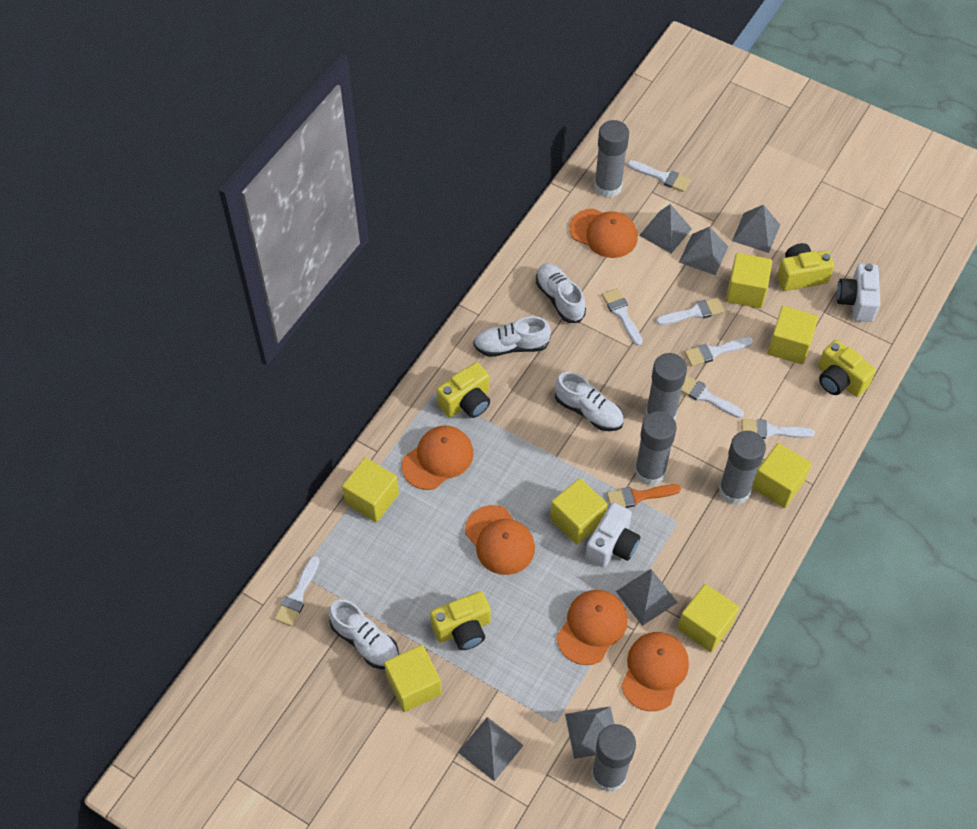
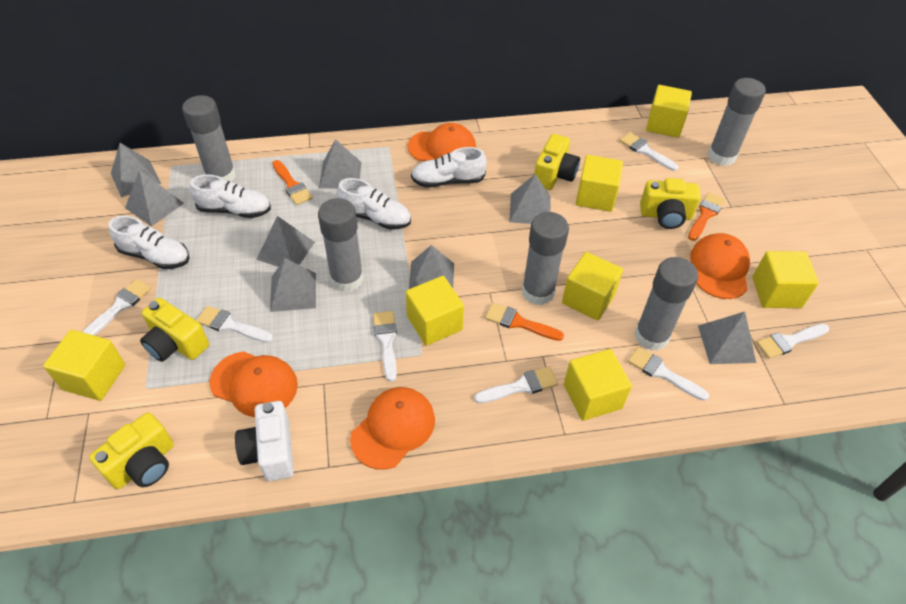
grey pyramid: 6 -> 8
orange brush: 1 -> 3
orange cap: 5 -> 4
white camera: 2 -> 1

